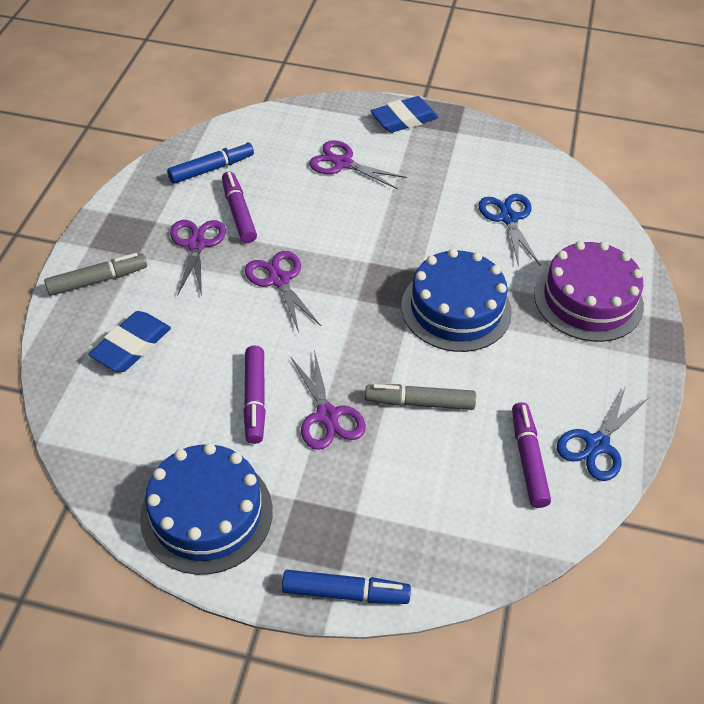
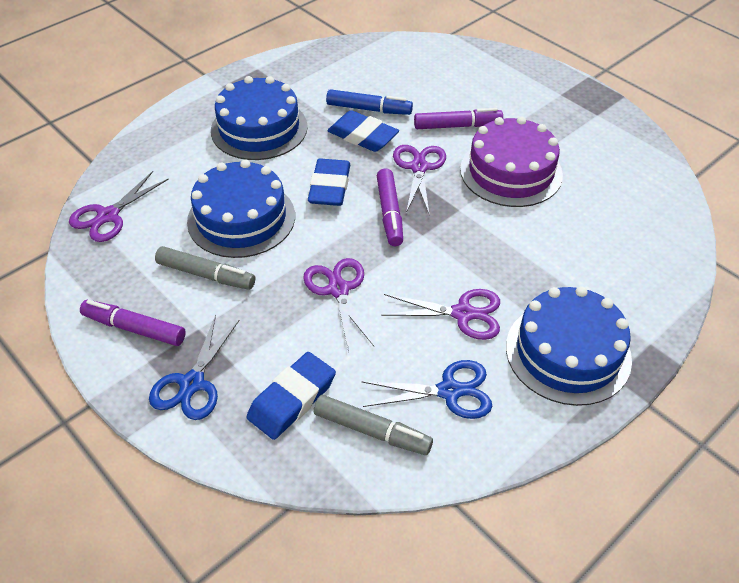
blue cake: 2 -> 3
blue eraser: 2 -> 3
blue marker: 2 -> 1

